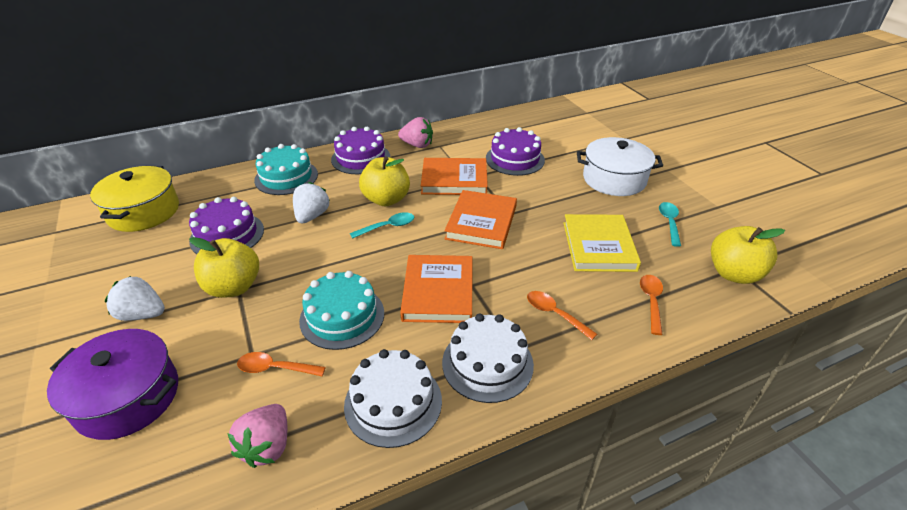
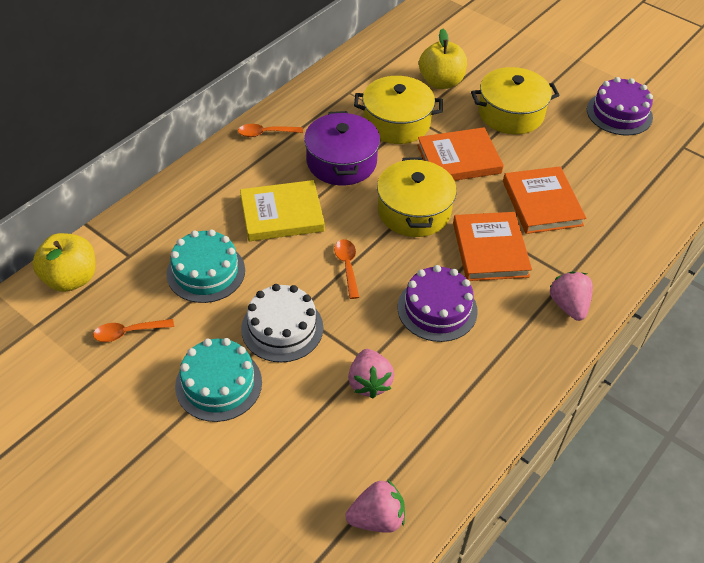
pink strawberry: 2 -> 3
purple cake: 3 -> 2
turquoise spoon: 2 -> 0
white cake: 2 -> 1
white pot: 1 -> 0
white strawberry: 2 -> 0
yellow apple: 3 -> 2
yellow pot: 1 -> 3

